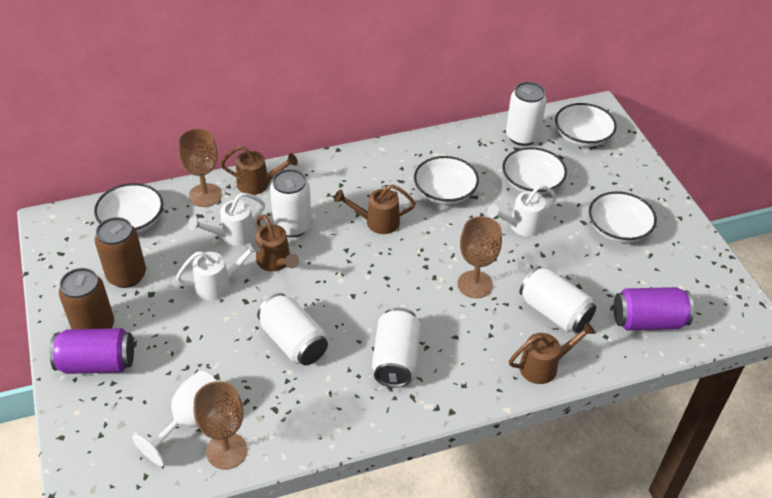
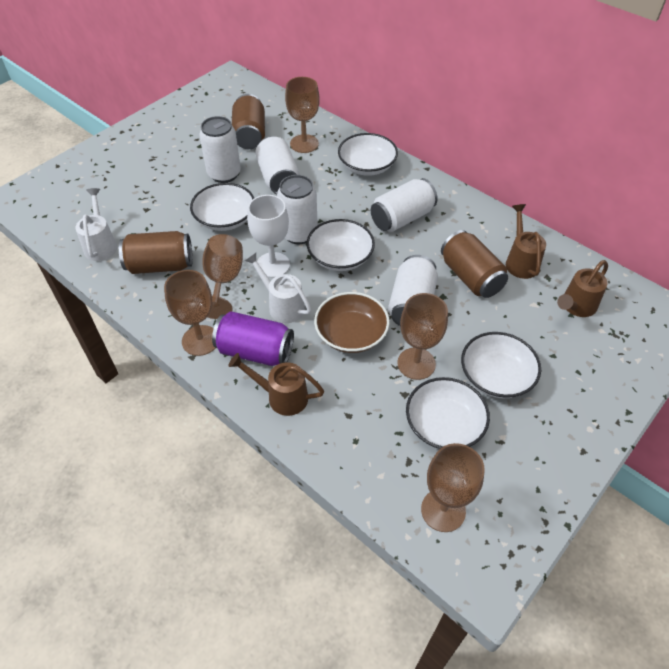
brown bowl: 0 -> 1
brown can: 2 -> 3
brown goblet: 3 -> 5
brown watering can: 4 -> 3
purple can: 2 -> 1
white watering can: 3 -> 2

